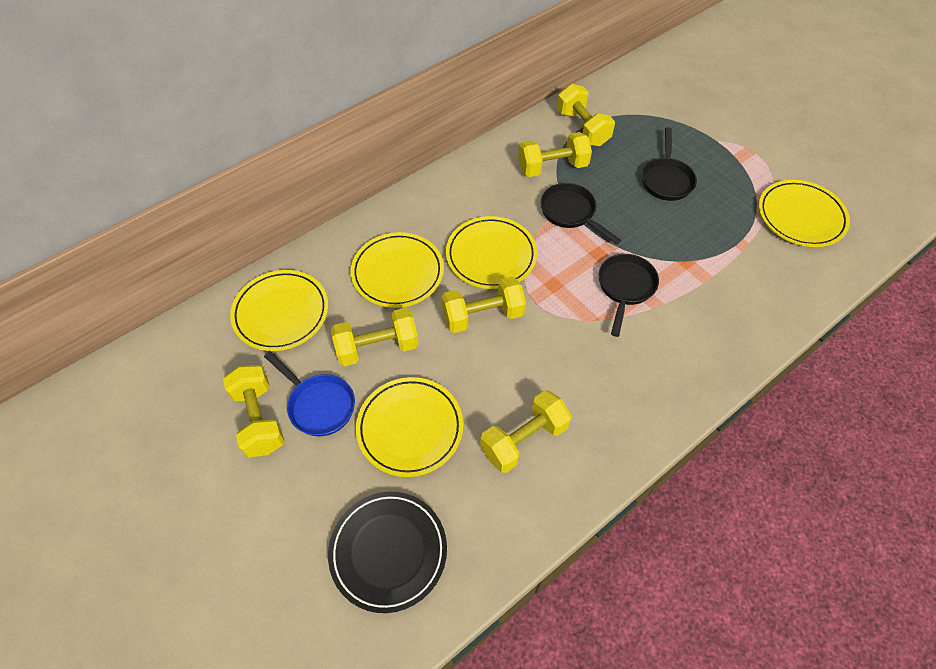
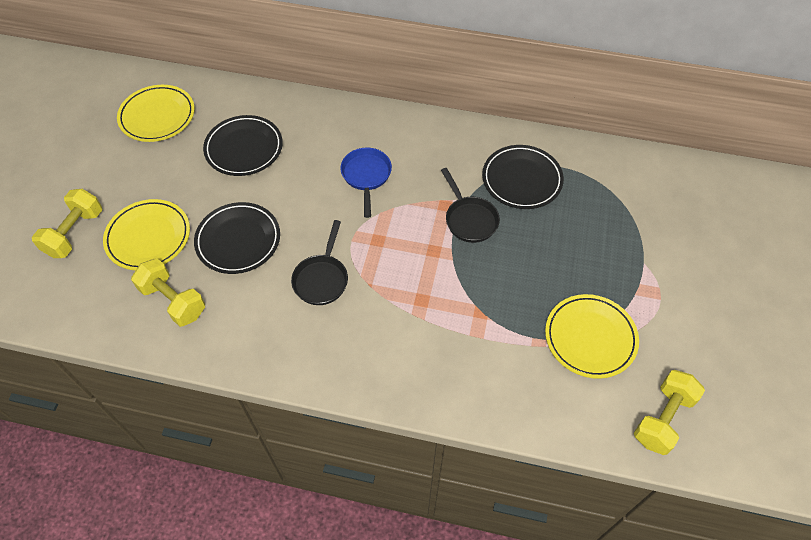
black pan: 3 -> 2
black plate: 1 -> 3
yellow dumbbell: 6 -> 3
yellow plate: 5 -> 3

